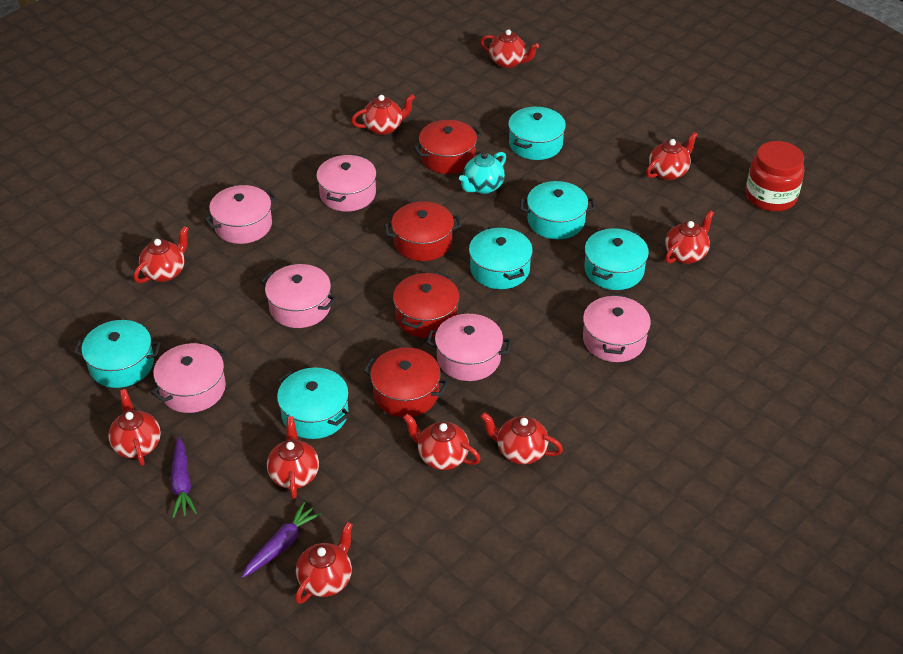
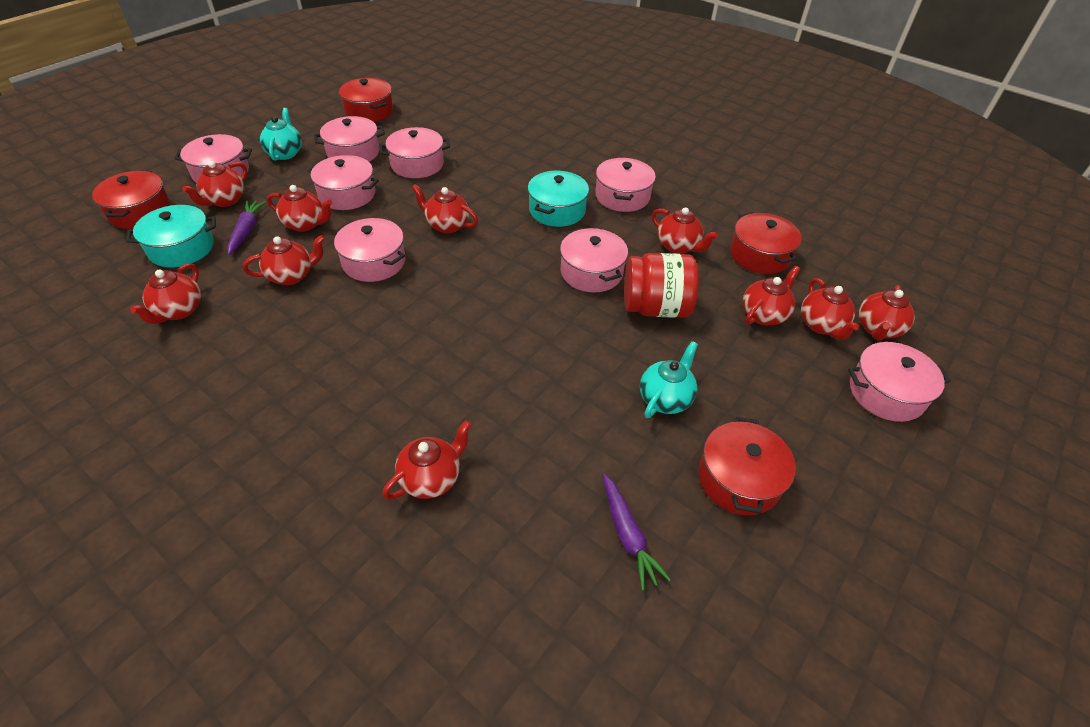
pink pot: 6 -> 8
turquoise pot: 6 -> 2
turquoise teapot: 1 -> 2

